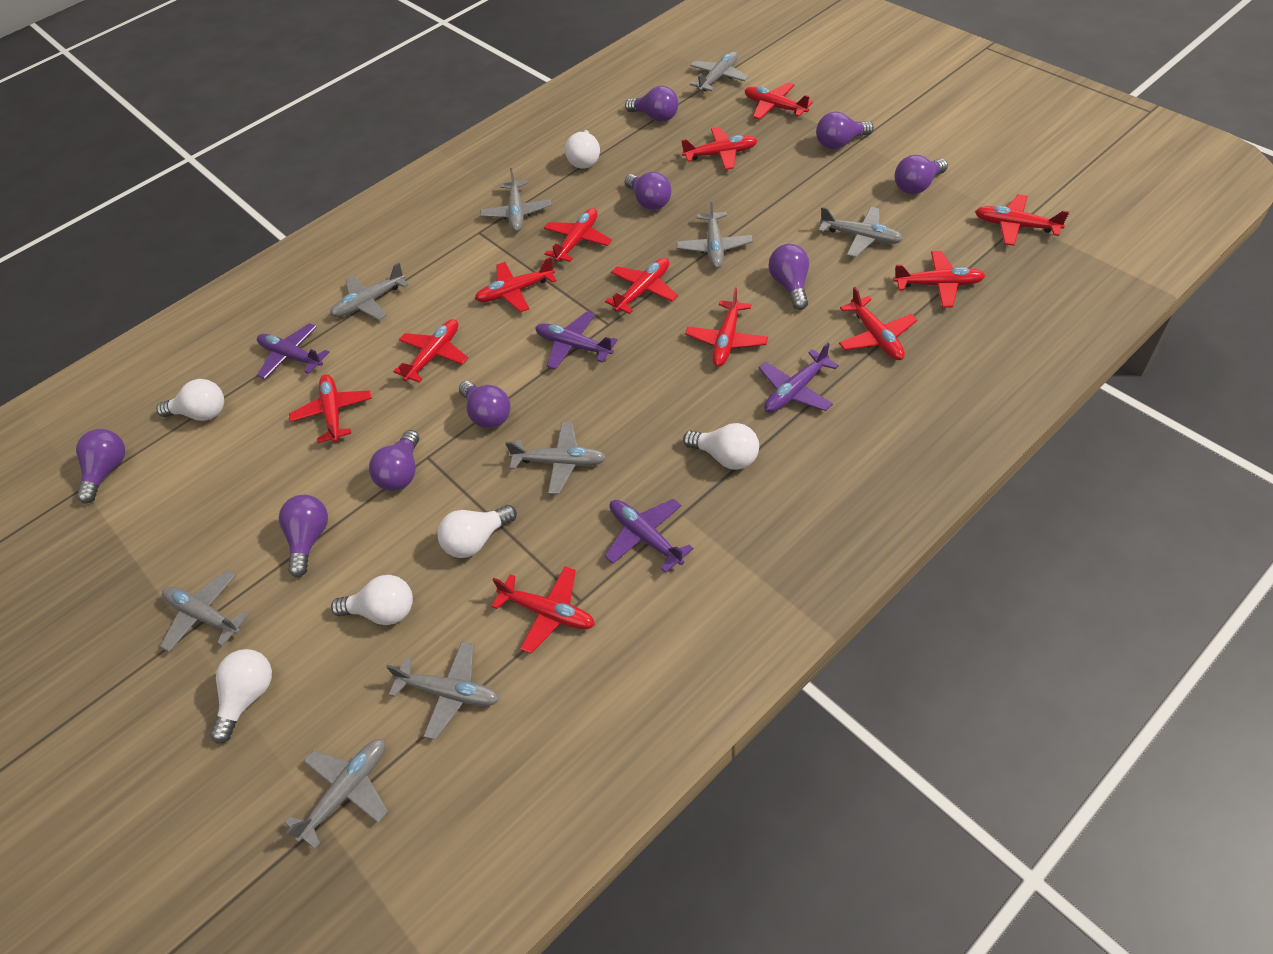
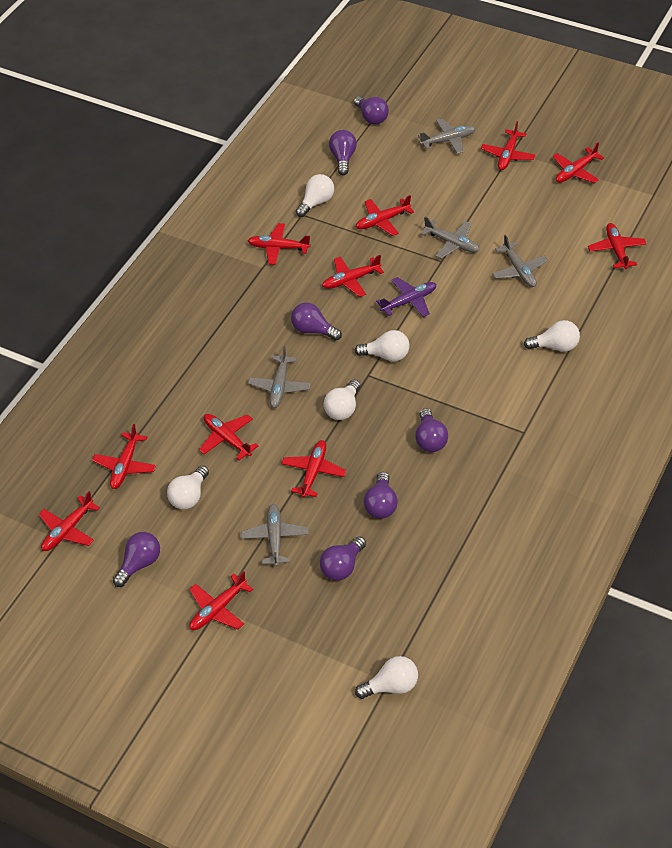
grey plane: 9 -> 5
purple light bulb: 9 -> 7
purple plane: 4 -> 1
red plane: 12 -> 11

